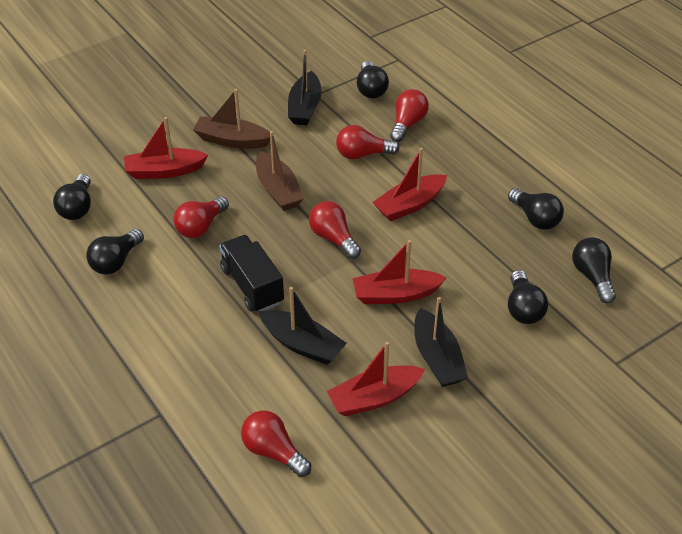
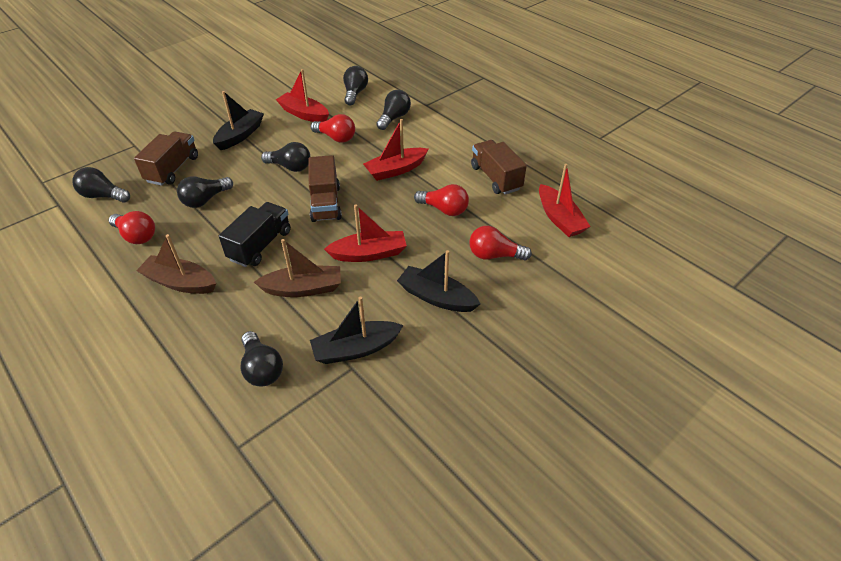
brown truck: 0 -> 3
red light bulb: 5 -> 4

